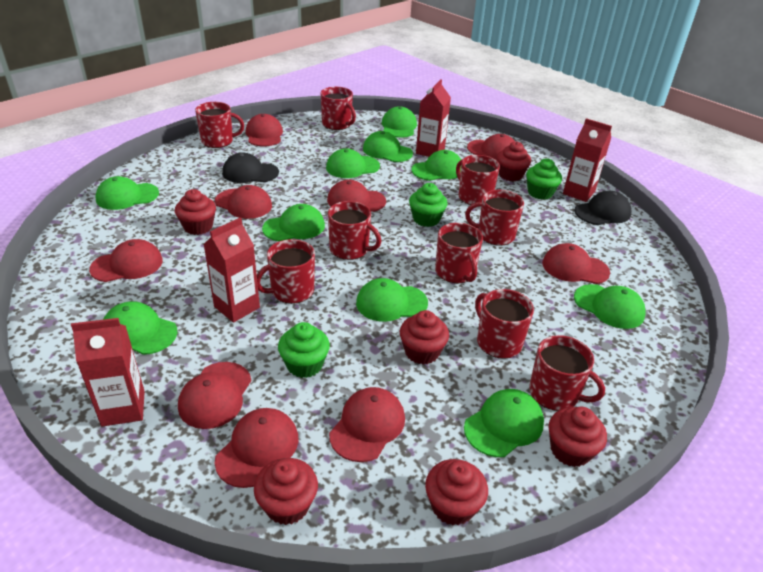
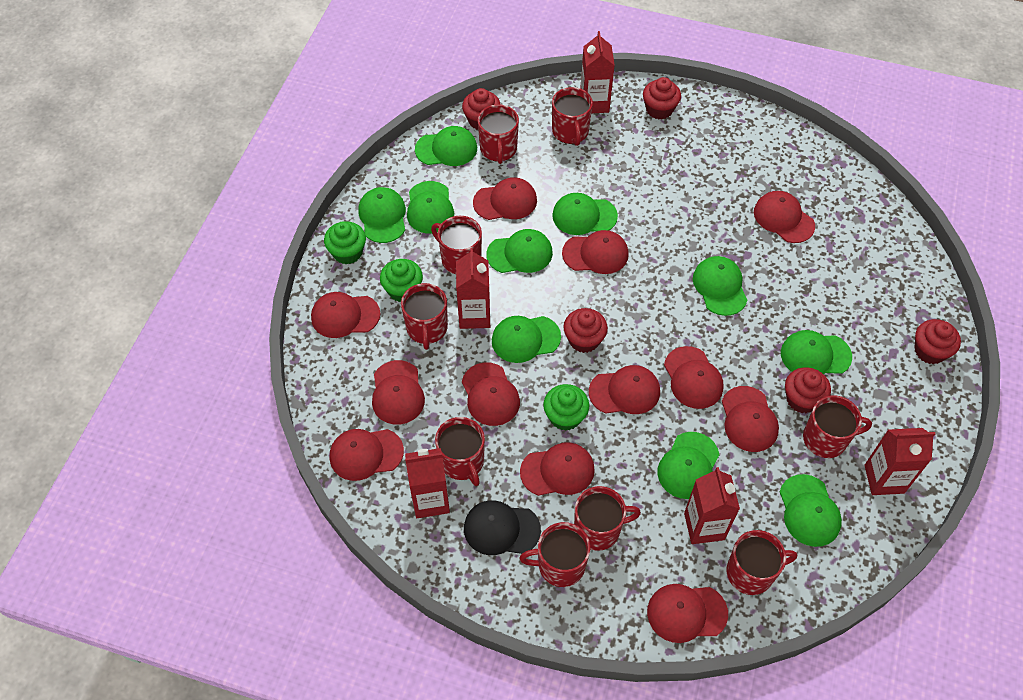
black cap: 2 -> 1
red cap: 9 -> 12
red carton: 4 -> 5
red cupcake: 6 -> 5

